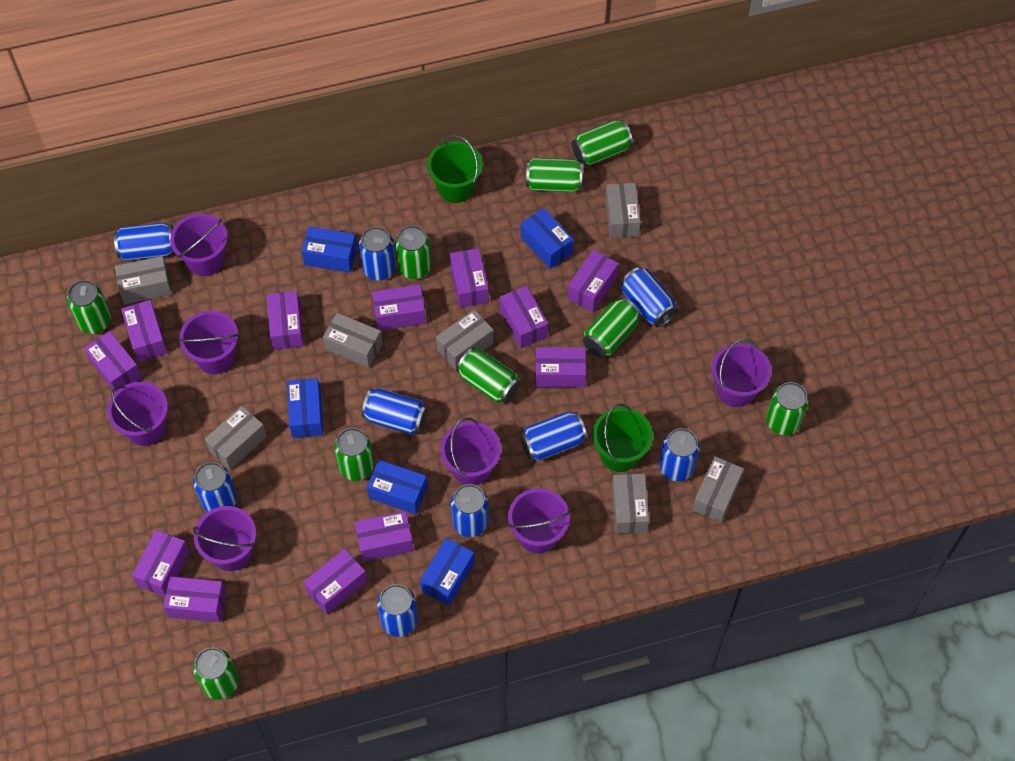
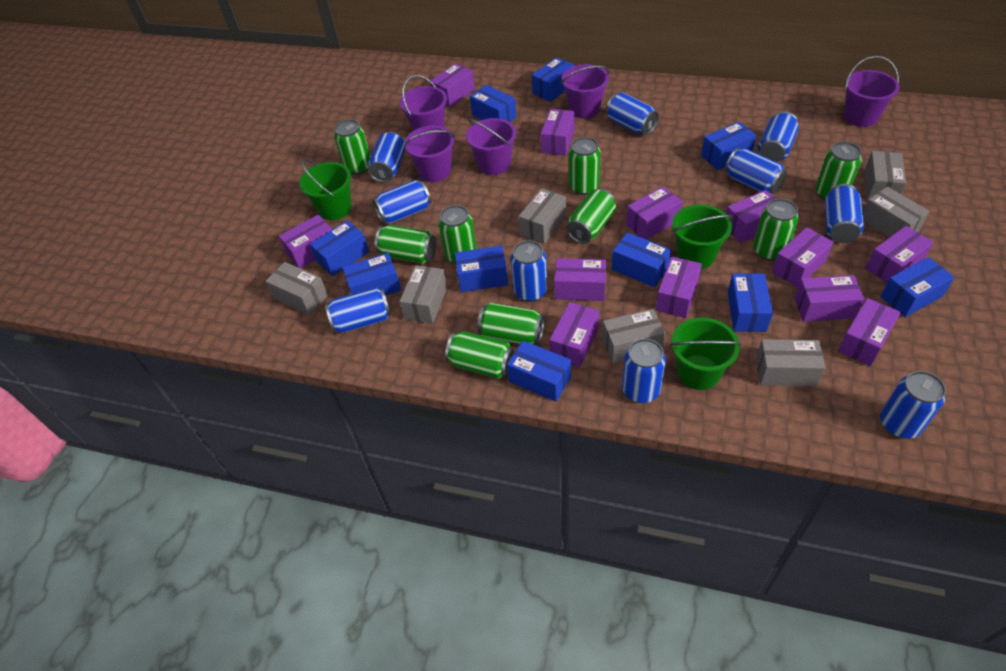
blue box: 5 -> 10
blue can: 9 -> 10
green bucket: 2 -> 3
purple bucket: 7 -> 5

